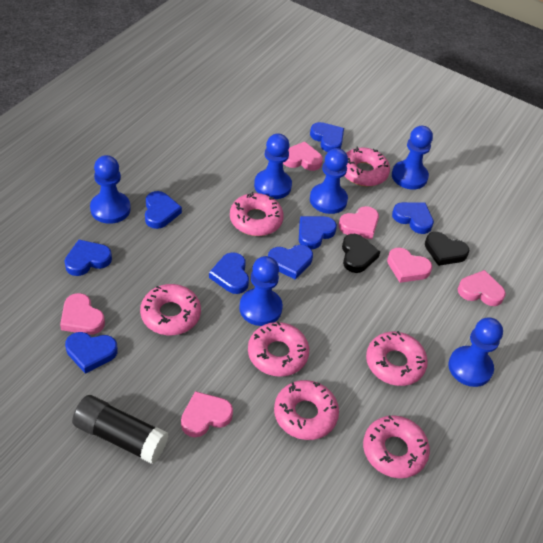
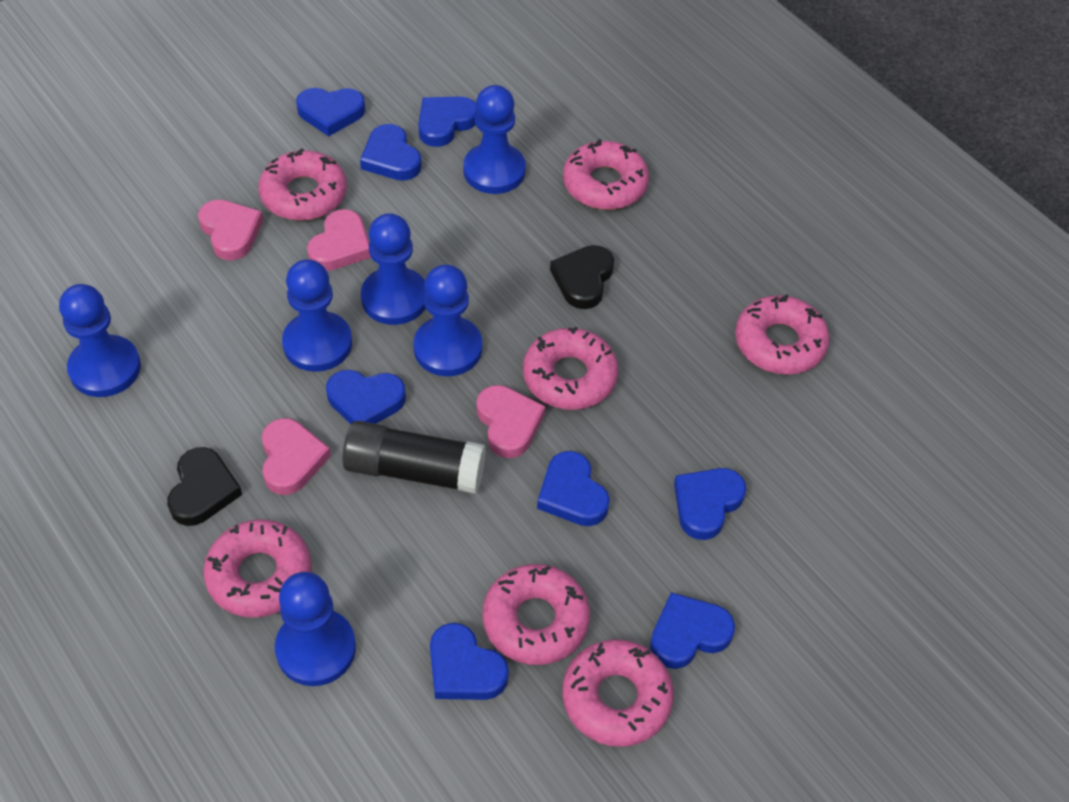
pink heart: 6 -> 4

